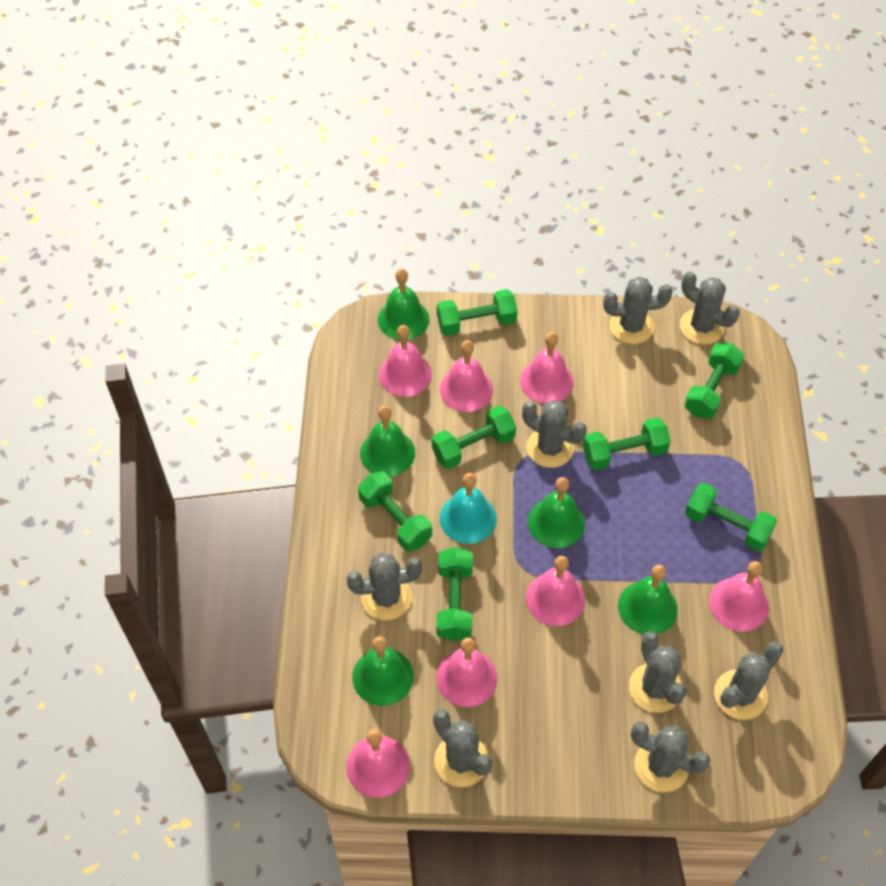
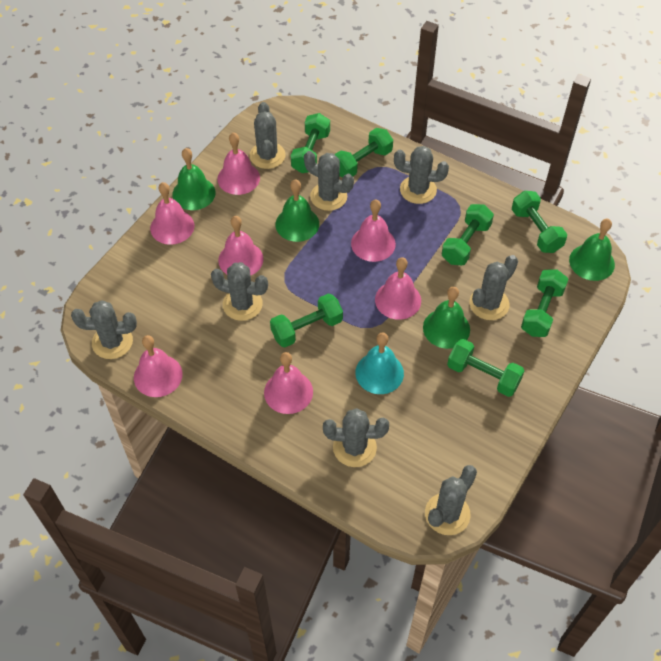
green bell: 5 -> 4

